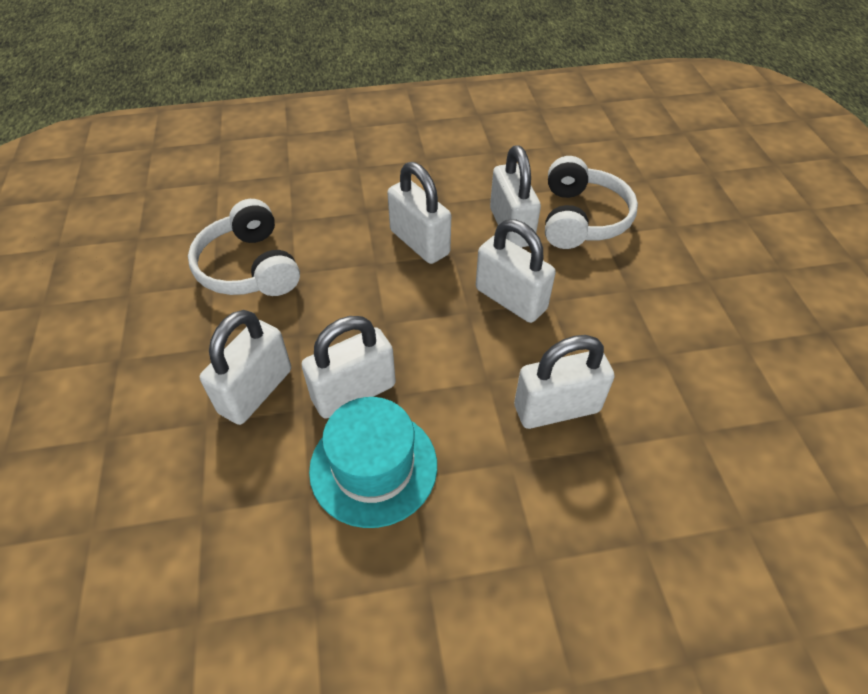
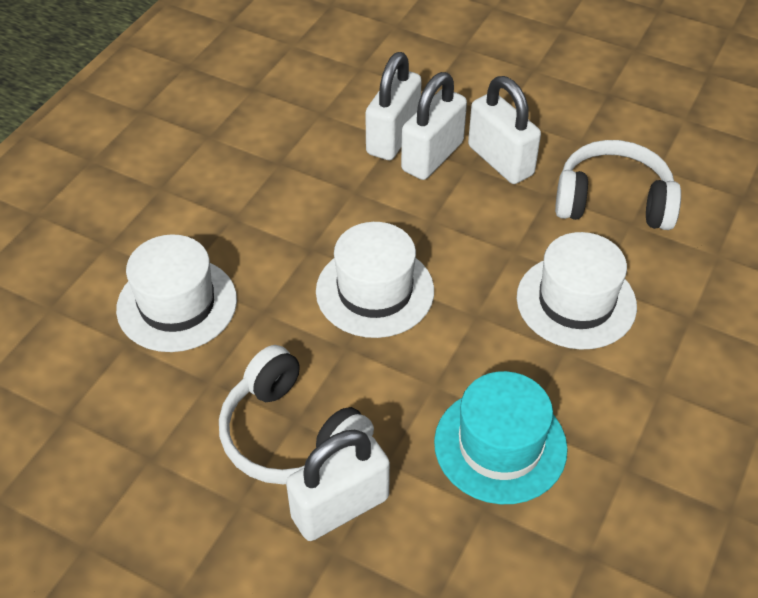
white hat: 0 -> 3
white padlock: 6 -> 4

